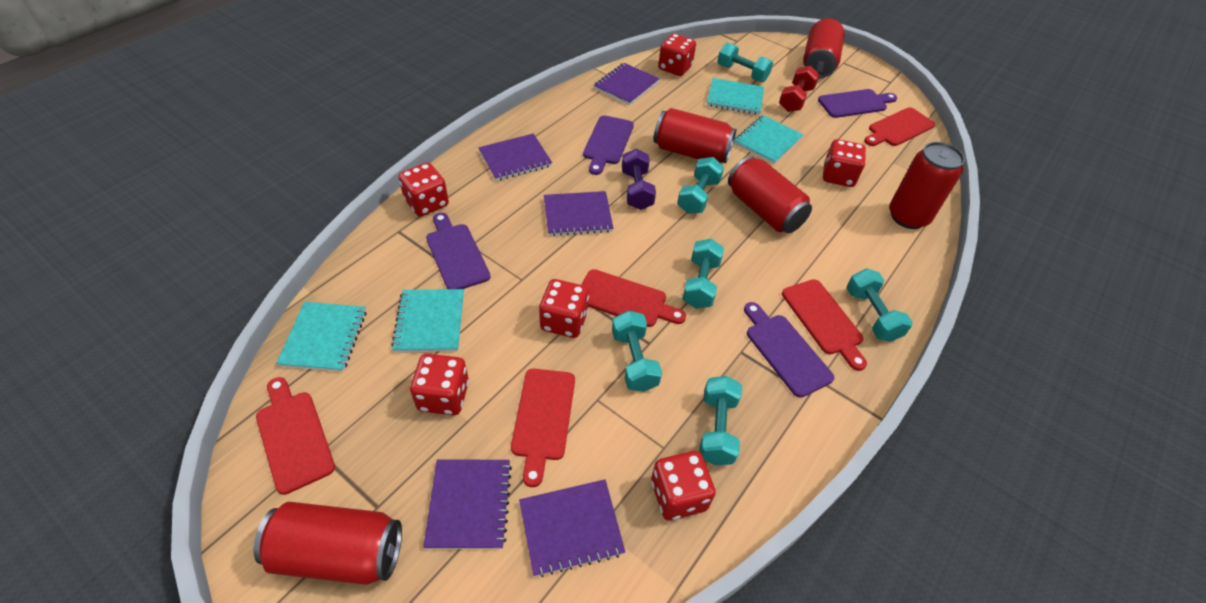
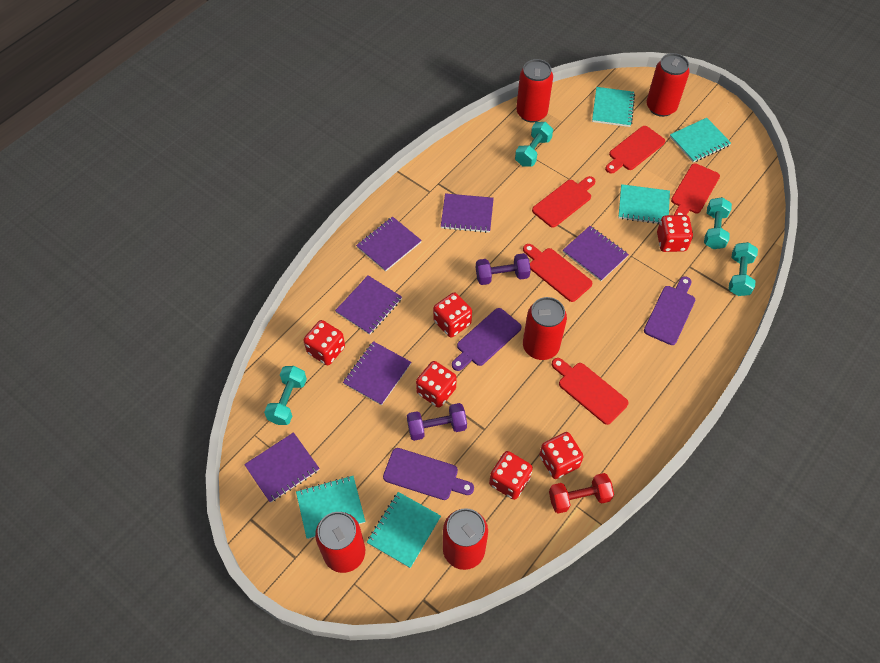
purple cutting board: 4 -> 3
purple dumbbell: 1 -> 2
purple notebook: 5 -> 6
turquoise dumbbell: 6 -> 4
turquoise notebook: 4 -> 5

